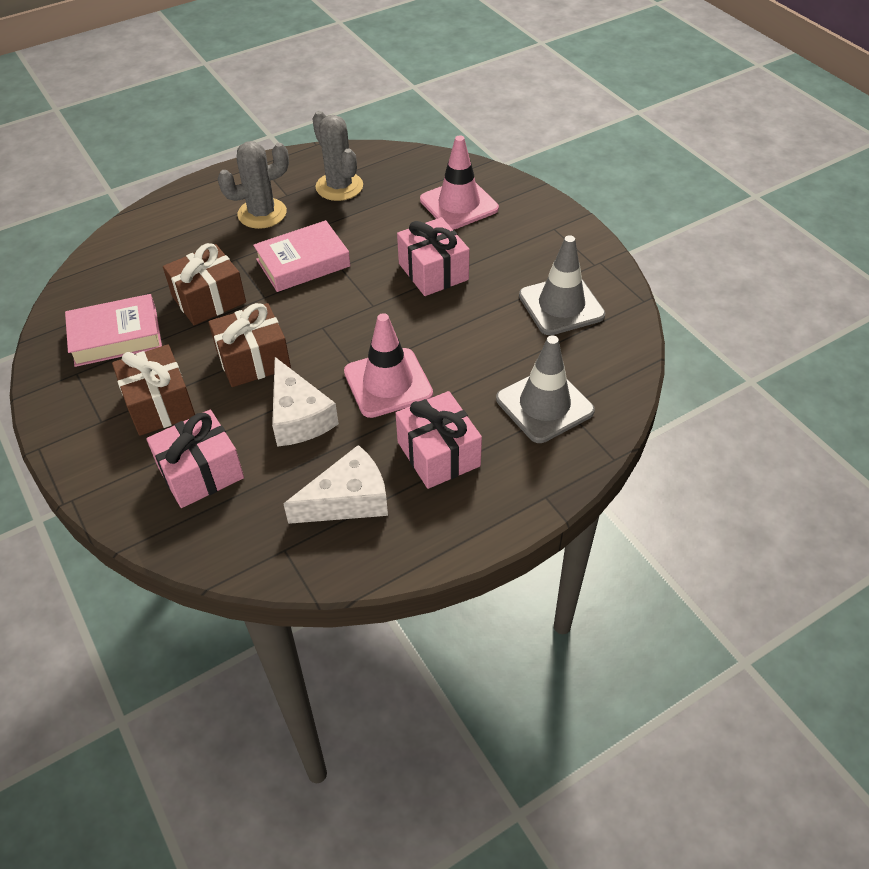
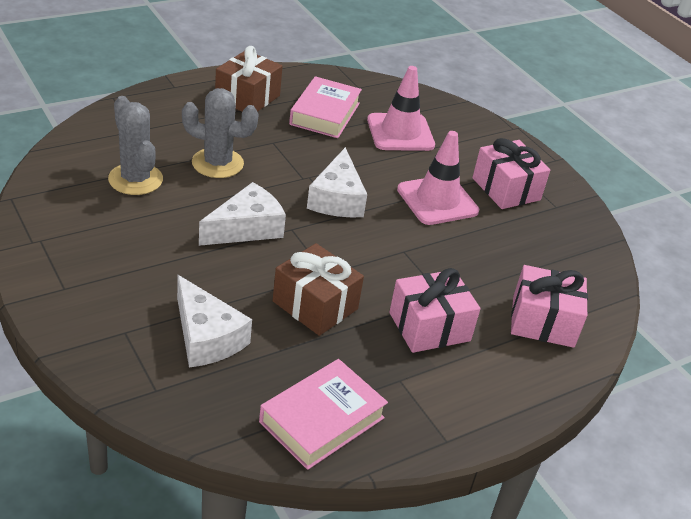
brown gift: 3 -> 2
grey traffic cone: 2 -> 0
white cheese: 2 -> 3

